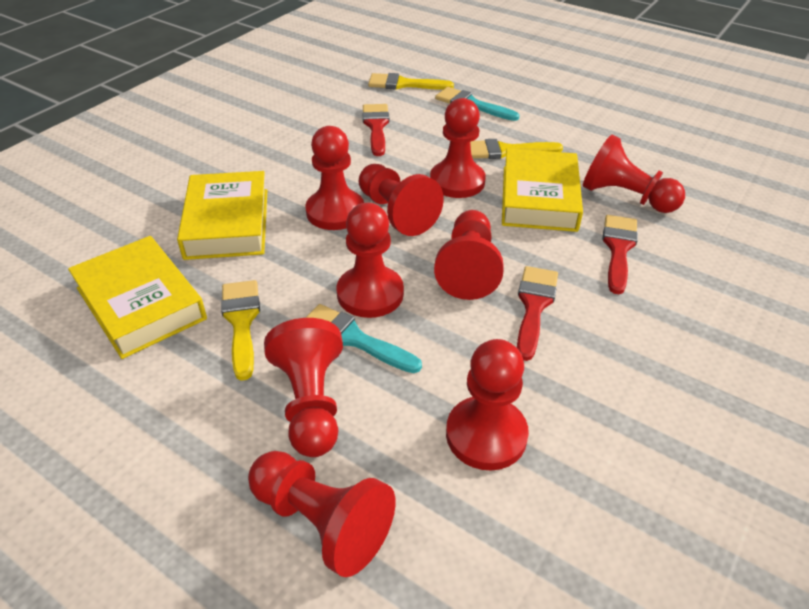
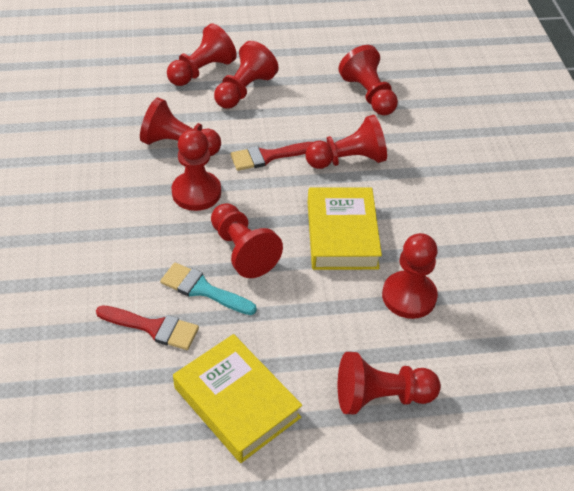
red brush: 3 -> 2
turquoise brush: 2 -> 1
yellow book: 3 -> 2
yellow brush: 3 -> 0

